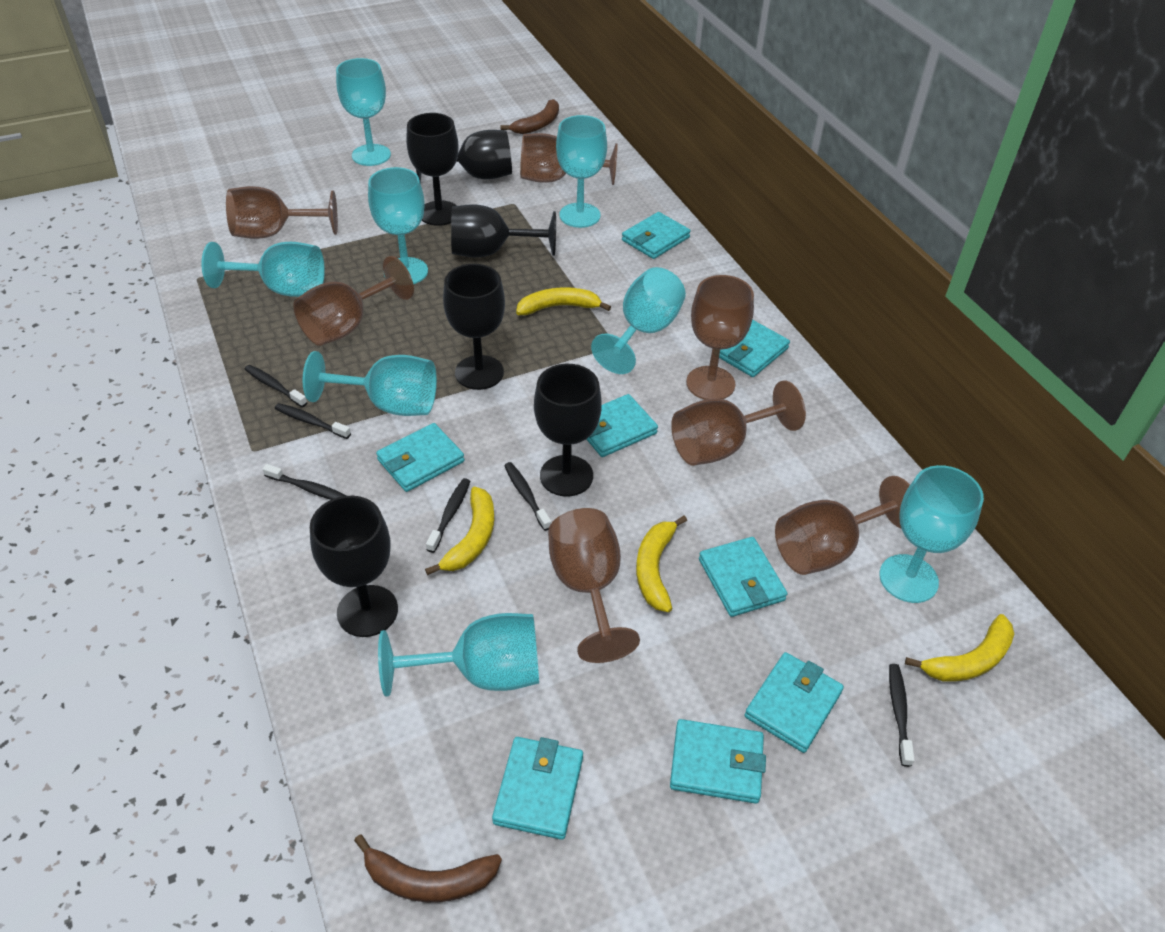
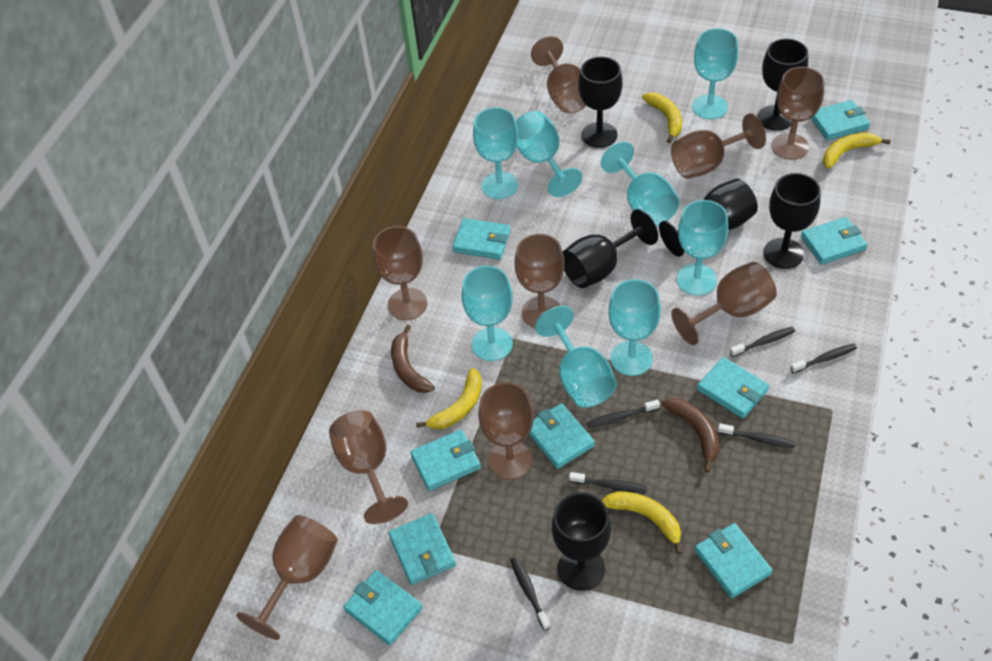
brown goblet: 7 -> 9
turquoise wallet: 8 -> 9

